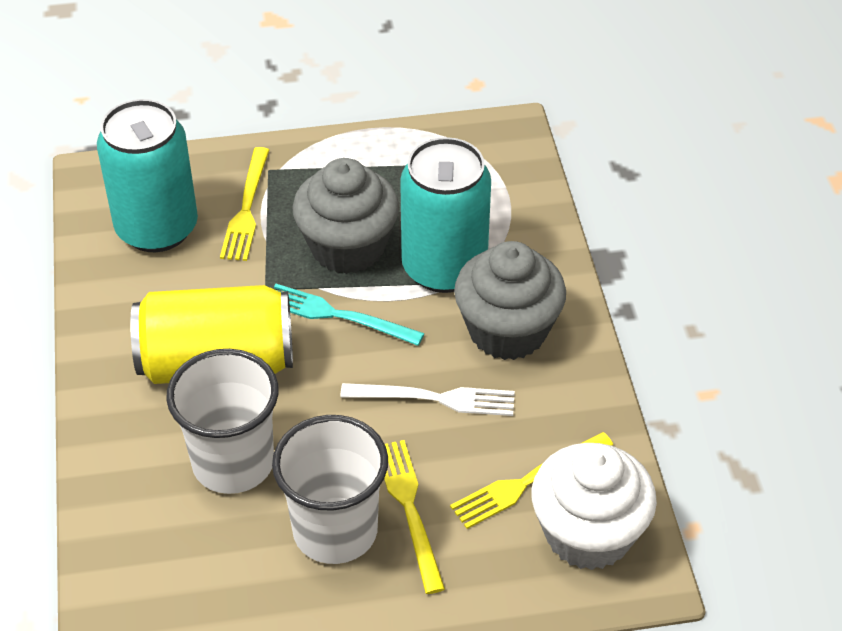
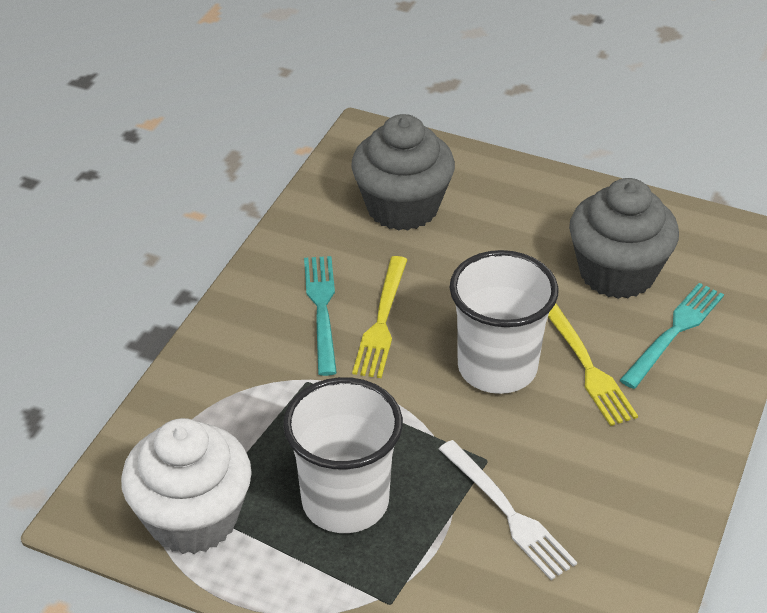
turquoise can: 2 -> 0
turquoise fork: 1 -> 2
yellow can: 1 -> 0
yellow fork: 3 -> 2

